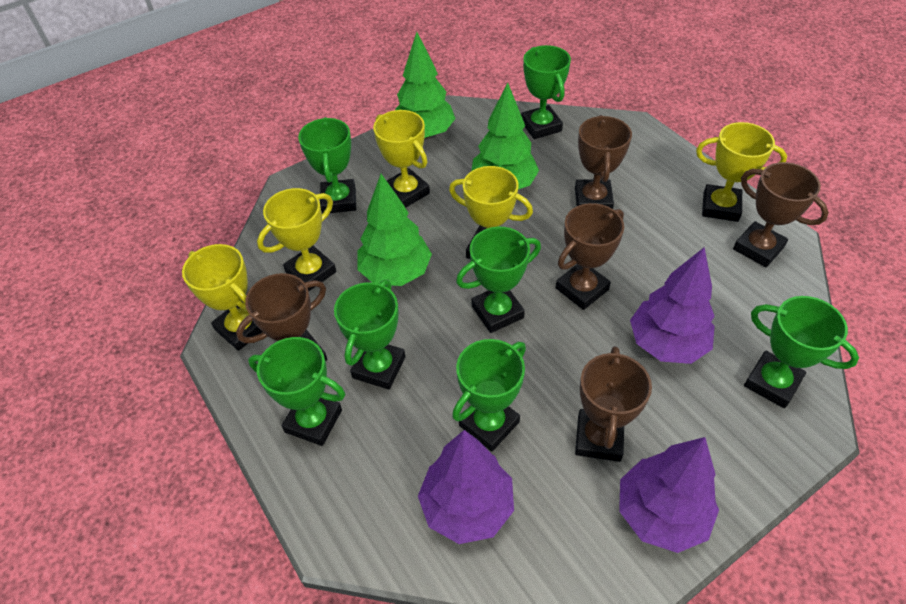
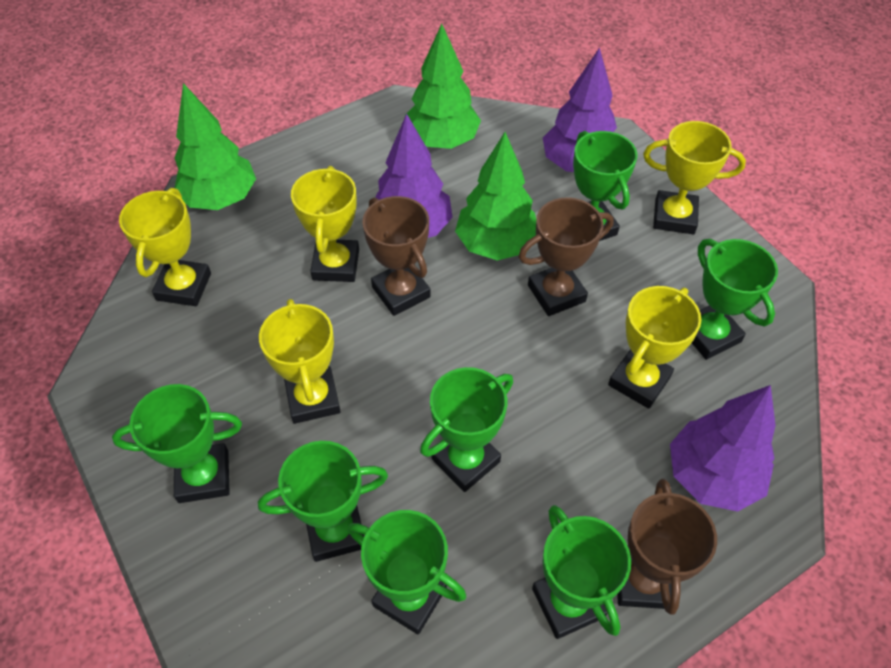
brown trophy: 5 -> 3

